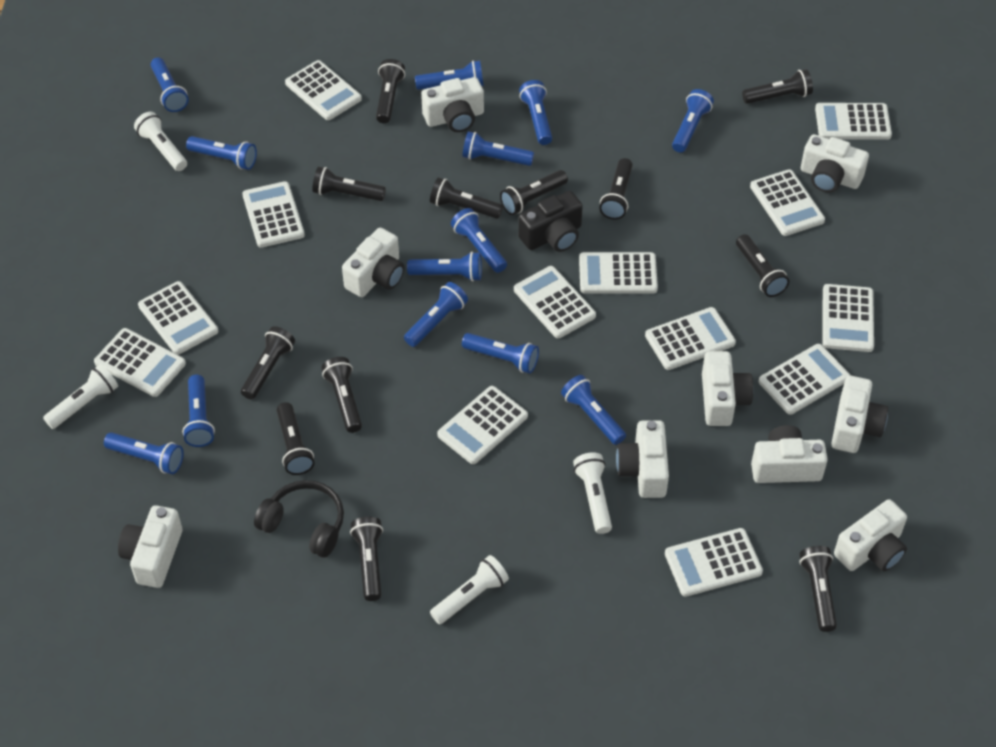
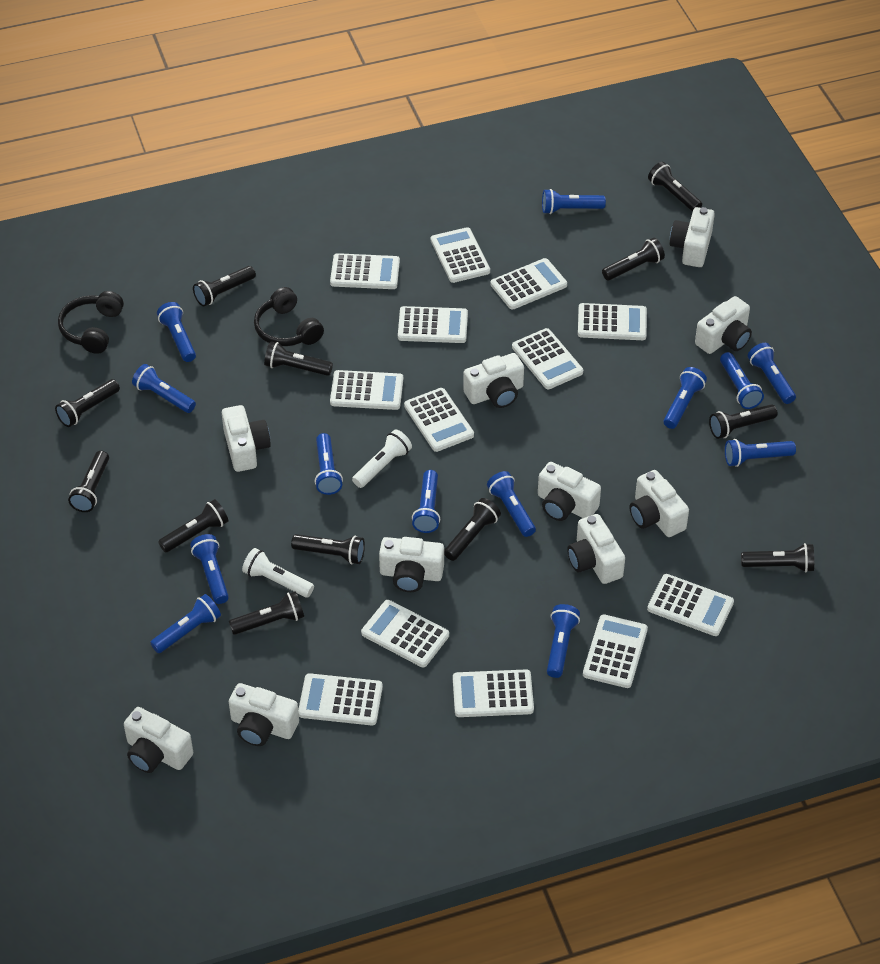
black camera: 1 -> 0
black headphones: 1 -> 2
white camera: 9 -> 10
white flashlight: 4 -> 2

